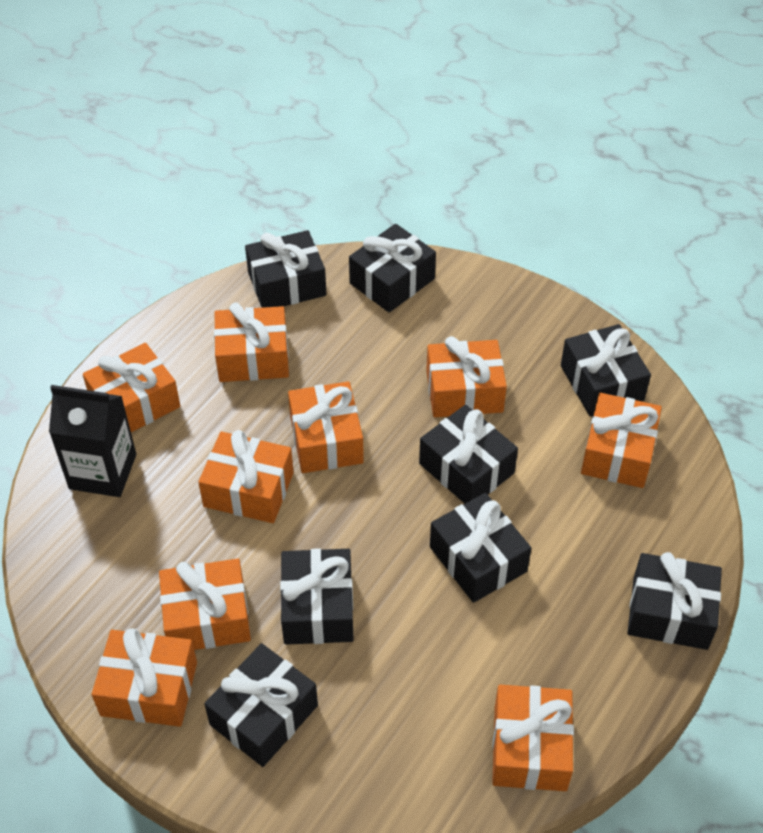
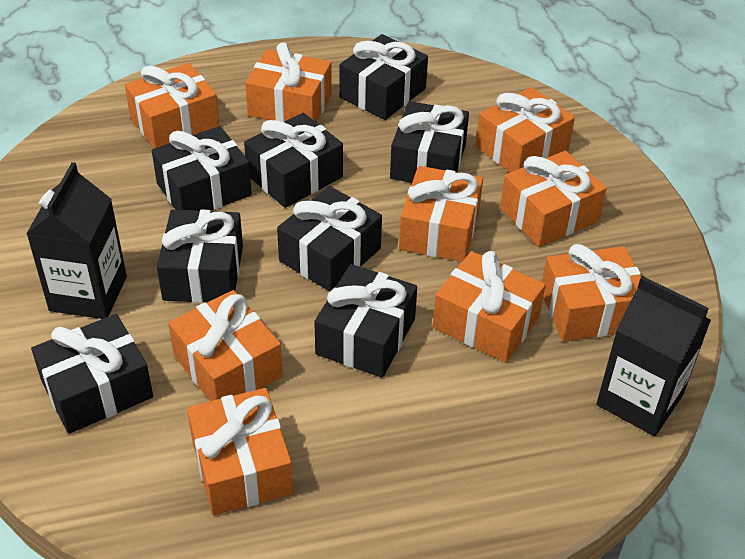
black carton: 1 -> 2

